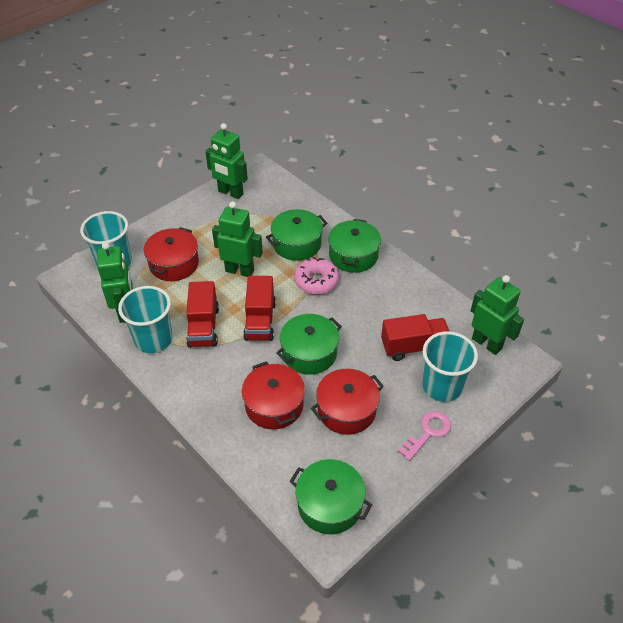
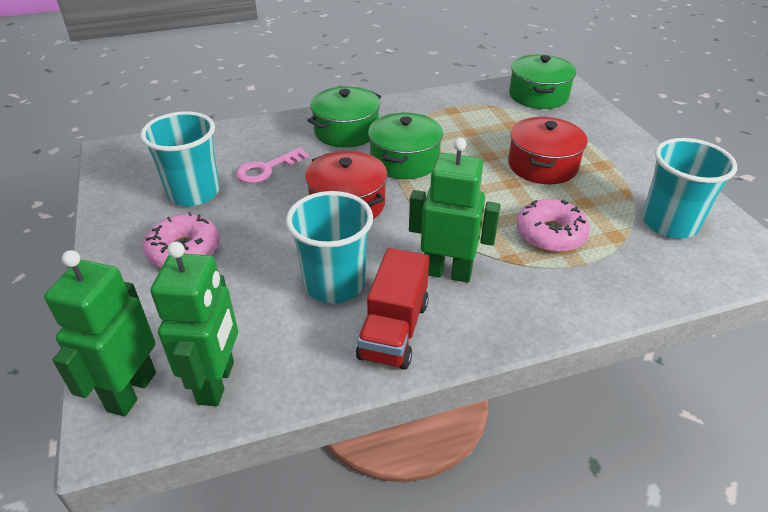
green pot: 4 -> 3
green robot: 4 -> 3
pink donut: 1 -> 2
red pot: 3 -> 2
red truck: 3 -> 1

